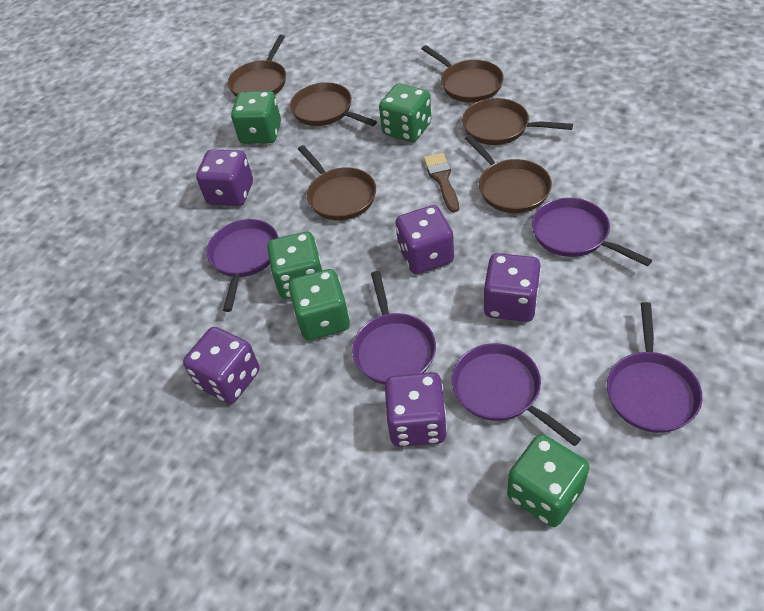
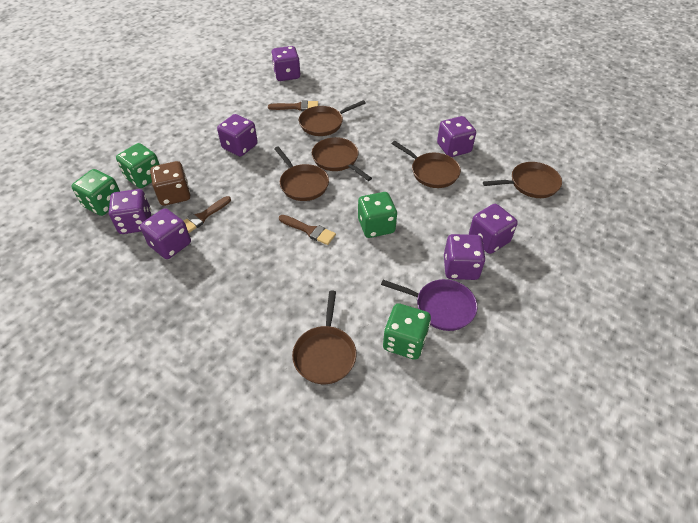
brown brush: 1 -> 3
brown dice: 0 -> 1
green dice: 5 -> 4
purple dice: 5 -> 7
purple pan: 5 -> 1

